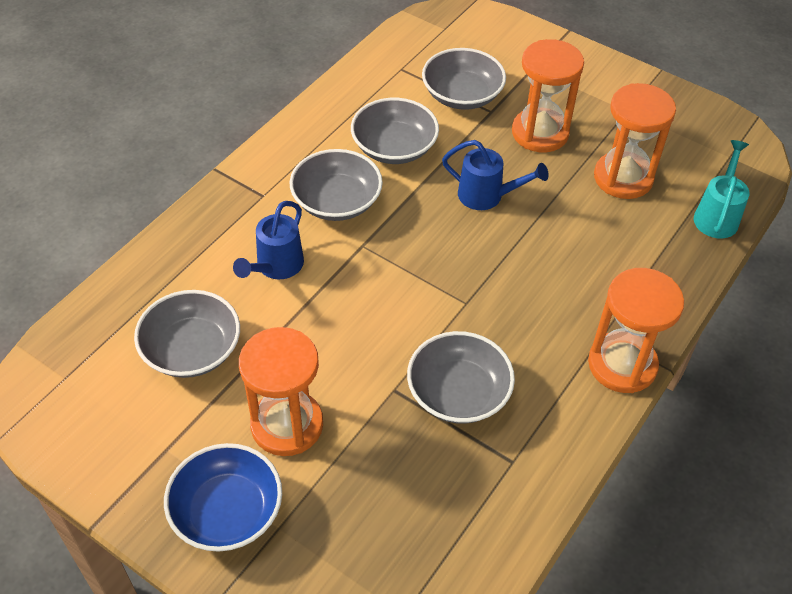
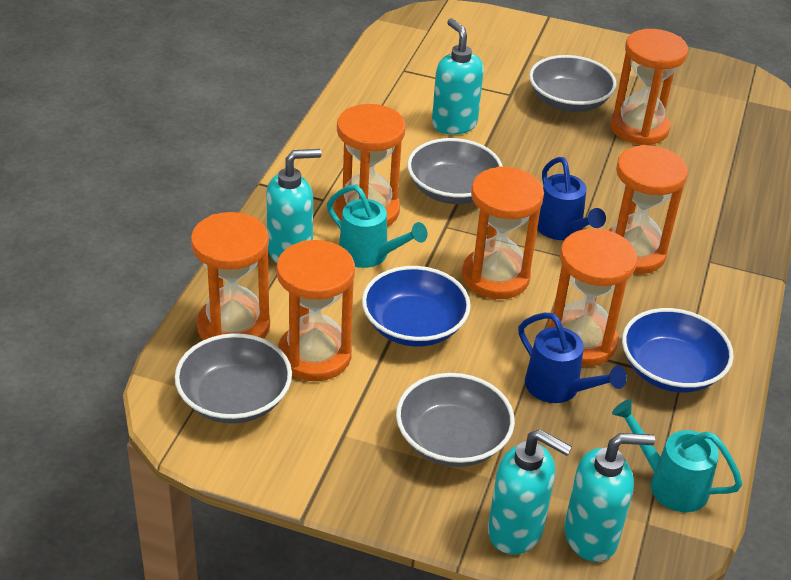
blue bowl: 1 -> 2
grey bowl: 5 -> 4
orange hourglass: 4 -> 7
turquoise soap dispenser: 0 -> 4
turquoise watering can: 1 -> 2

